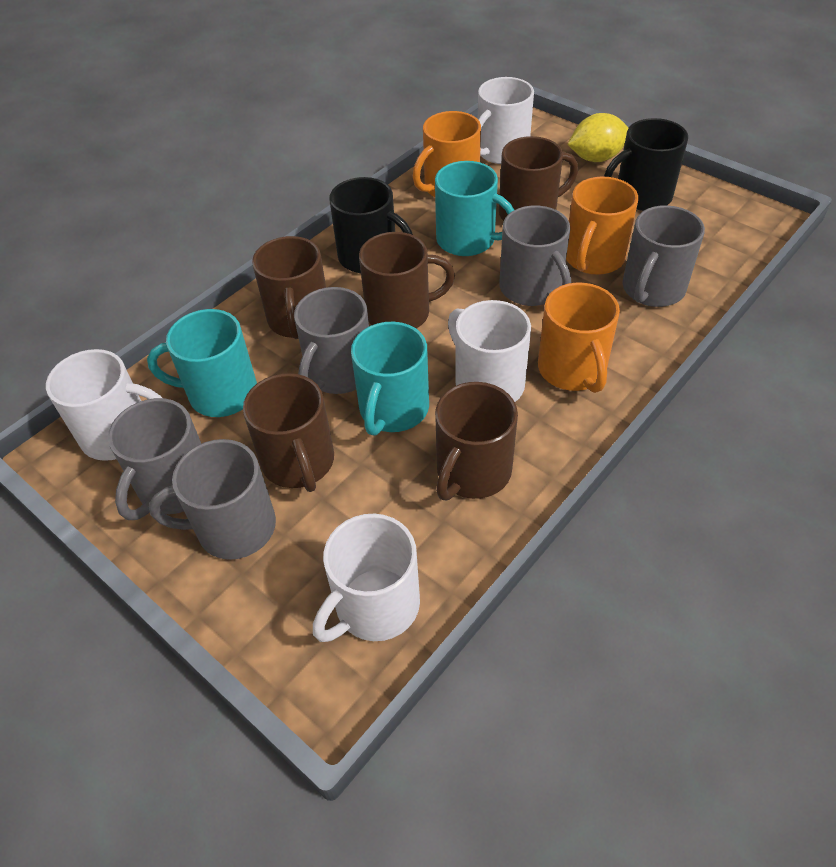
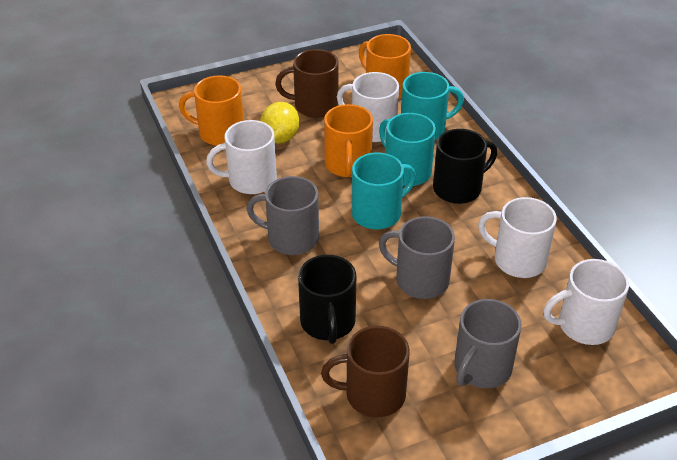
brown mug: 5 -> 2
grey mug: 5 -> 3

